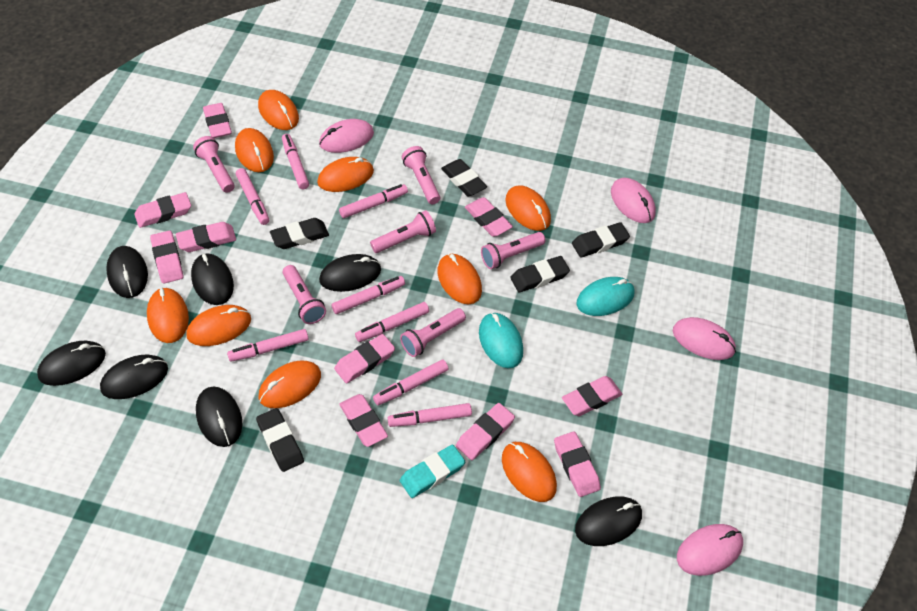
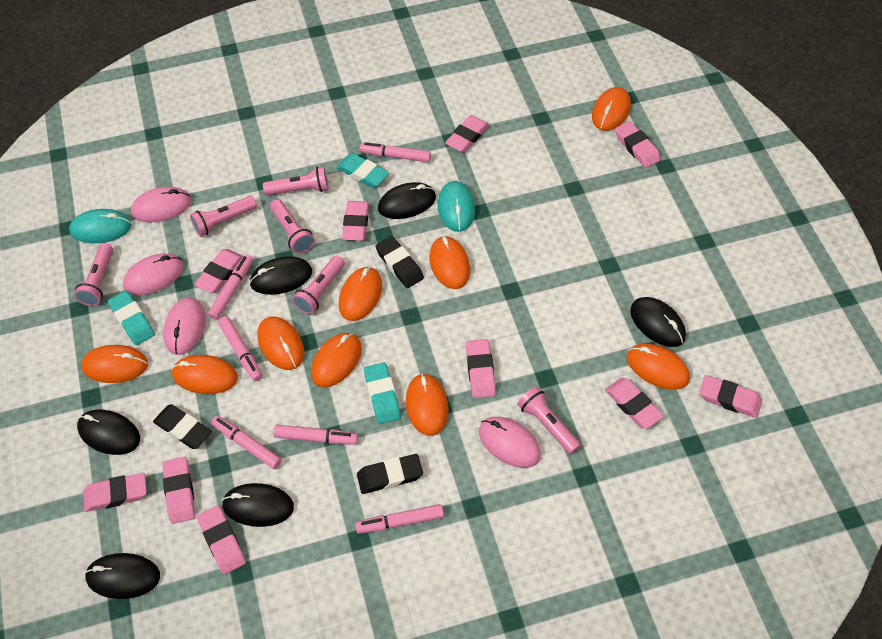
black eraser: 5 -> 3
black mouse: 7 -> 6
pink marker: 8 -> 6
turquoise eraser: 1 -> 3

